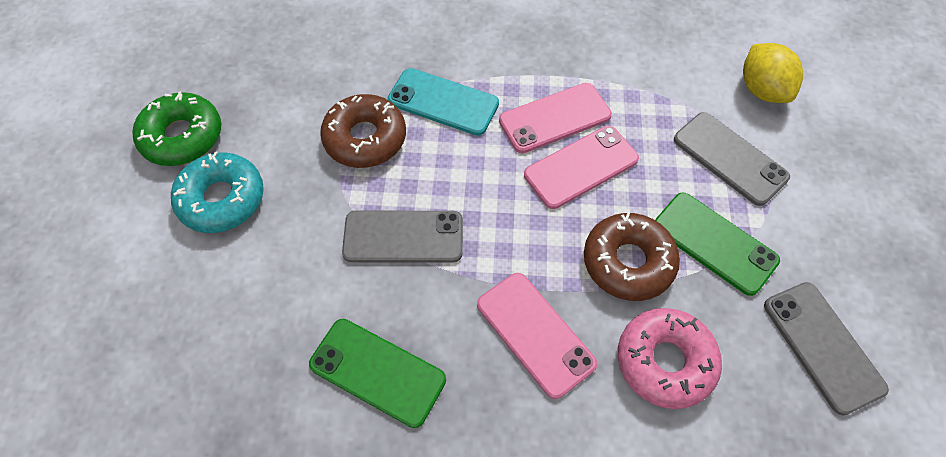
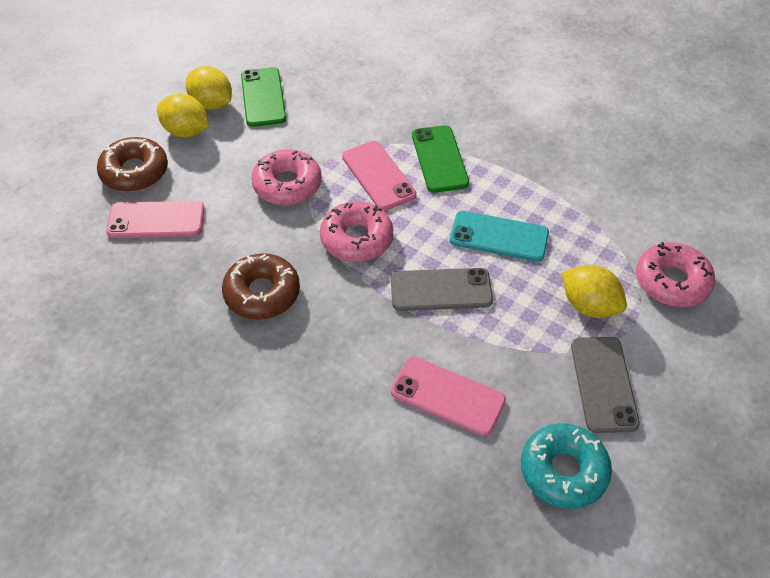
green donut: 1 -> 0
grey phone: 3 -> 2
pink donut: 1 -> 3
yellow lemon: 1 -> 3

